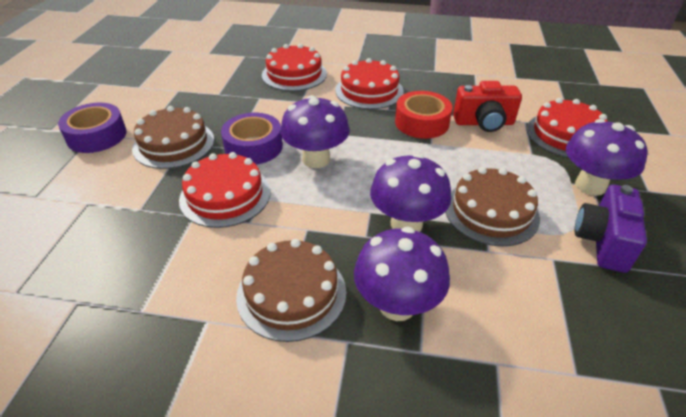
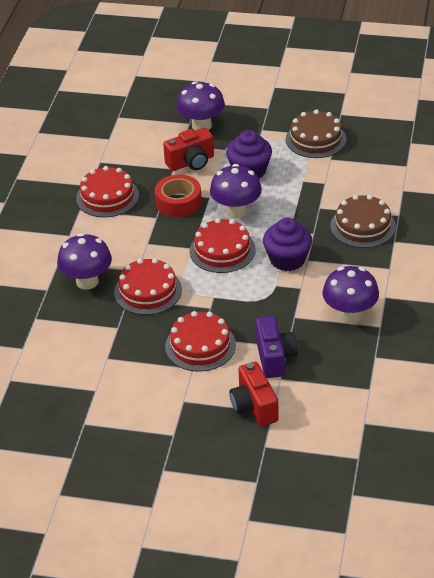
brown cake: 3 -> 2
purple cupcake: 0 -> 2
purple tape: 2 -> 0
red camera: 1 -> 2

